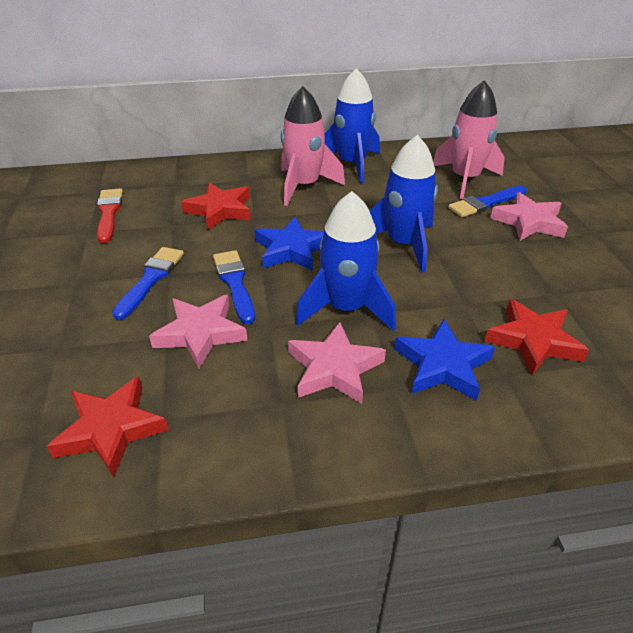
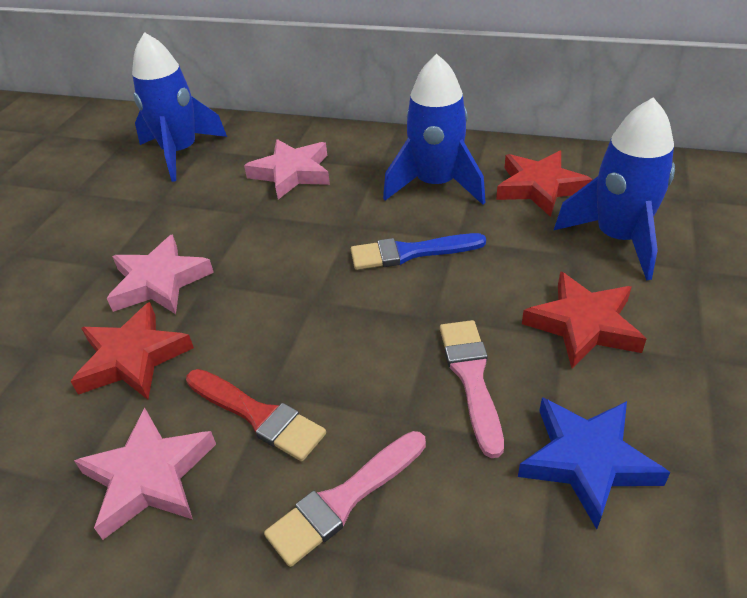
blue brush: 3 -> 1
blue star: 2 -> 1
pink brush: 0 -> 2
pink rocket: 2 -> 0

